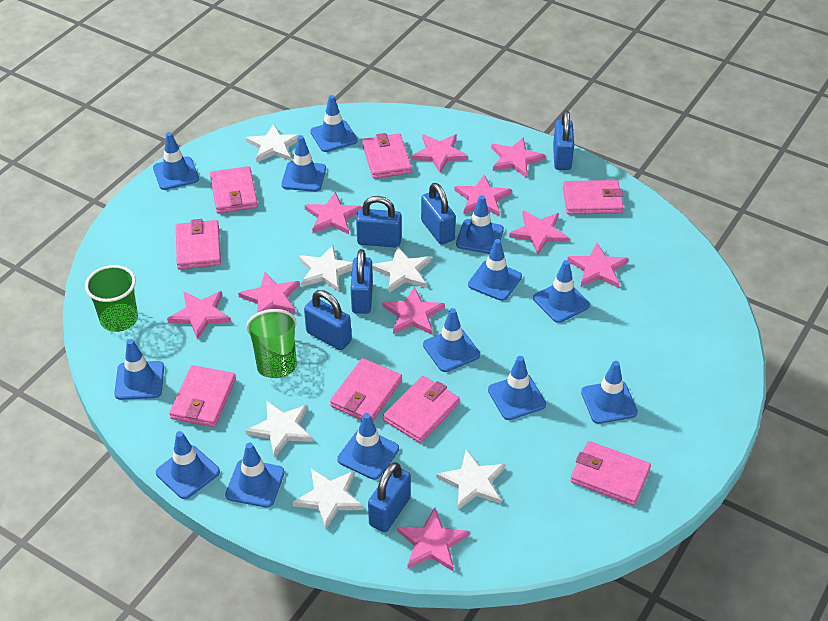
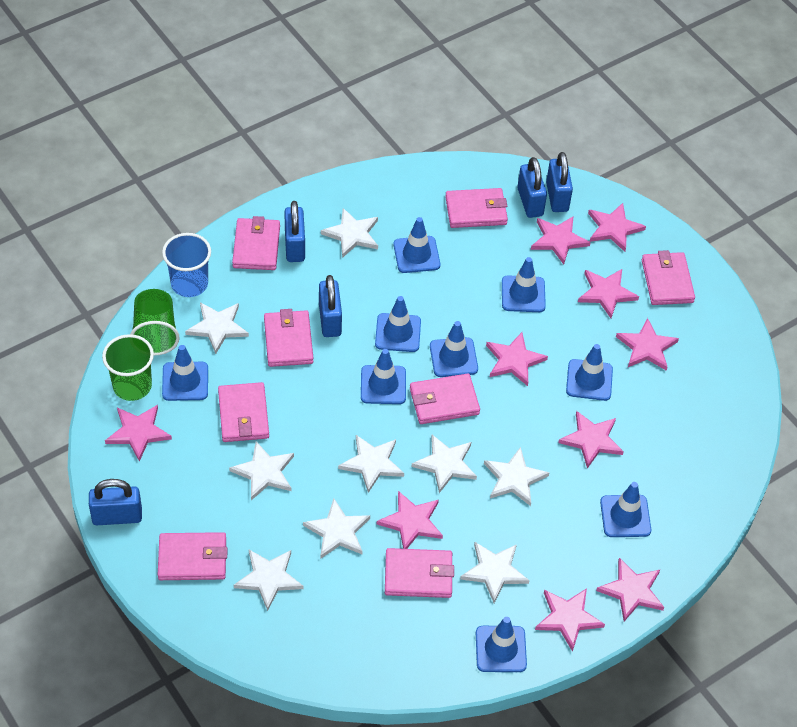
blue cup: 0 -> 1
blue padlock: 6 -> 5
blue traffic cone: 13 -> 9
white star: 6 -> 9

